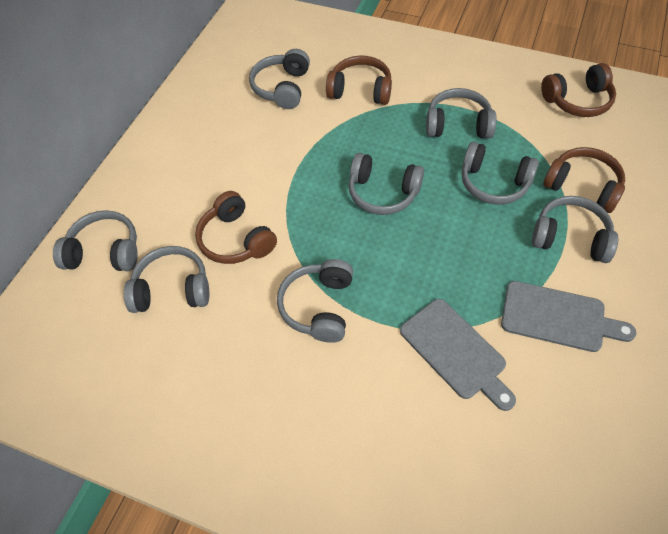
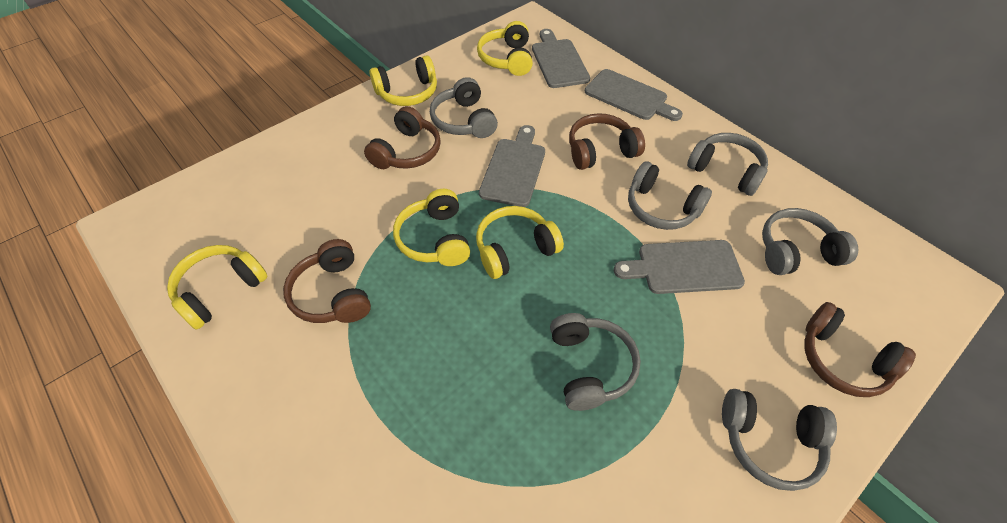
grey cutting board: 2 -> 4
grey headphones: 8 -> 6
yellow headphones: 0 -> 5

